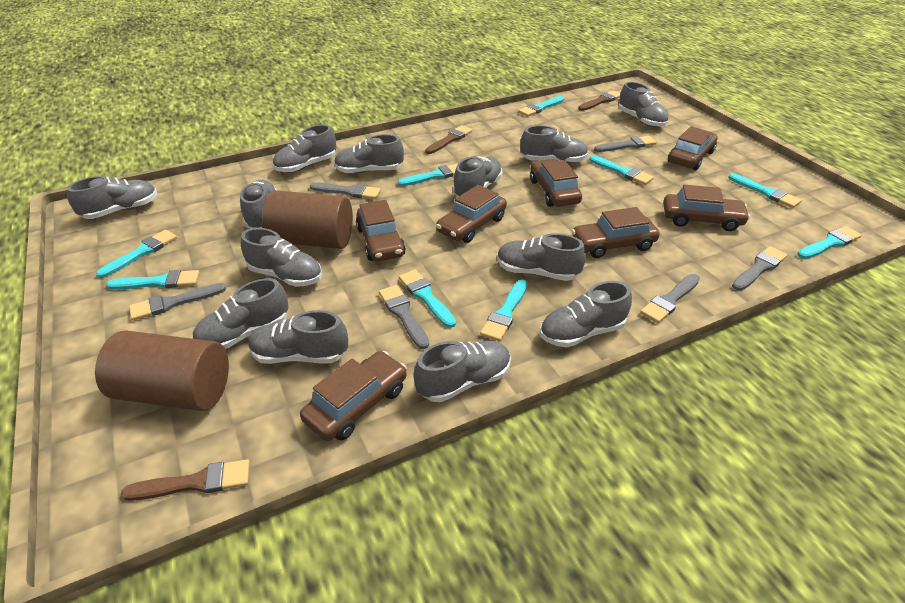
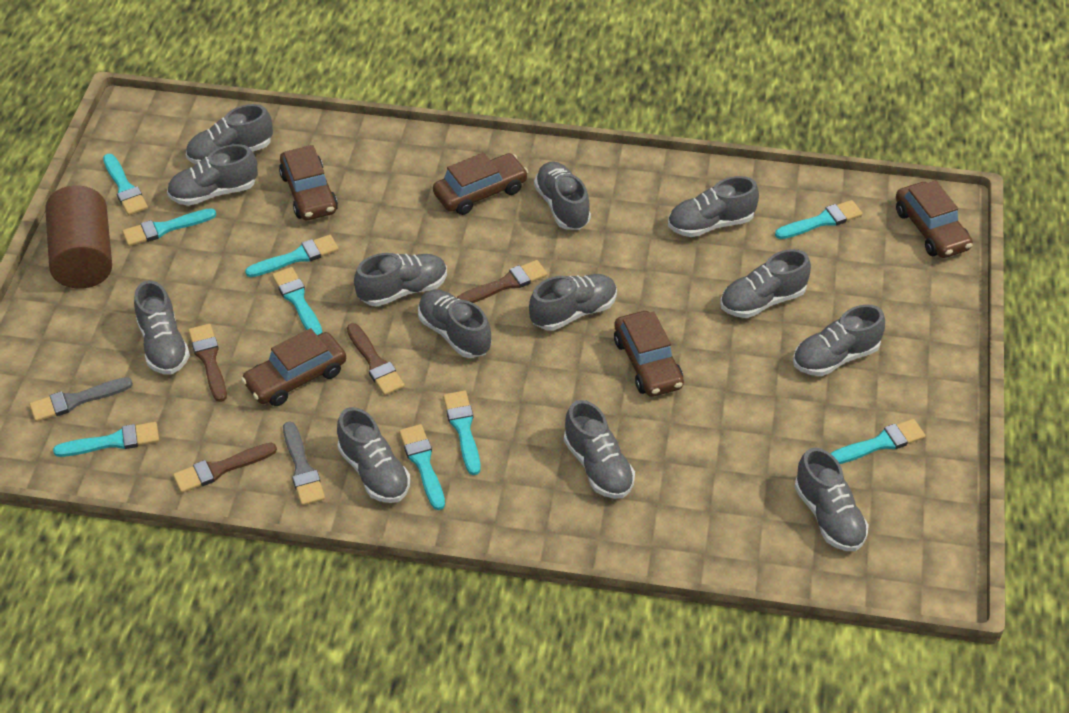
brown brush: 3 -> 4
brown car: 7 -> 5
brown cylinder: 2 -> 1
grey brush: 6 -> 2

